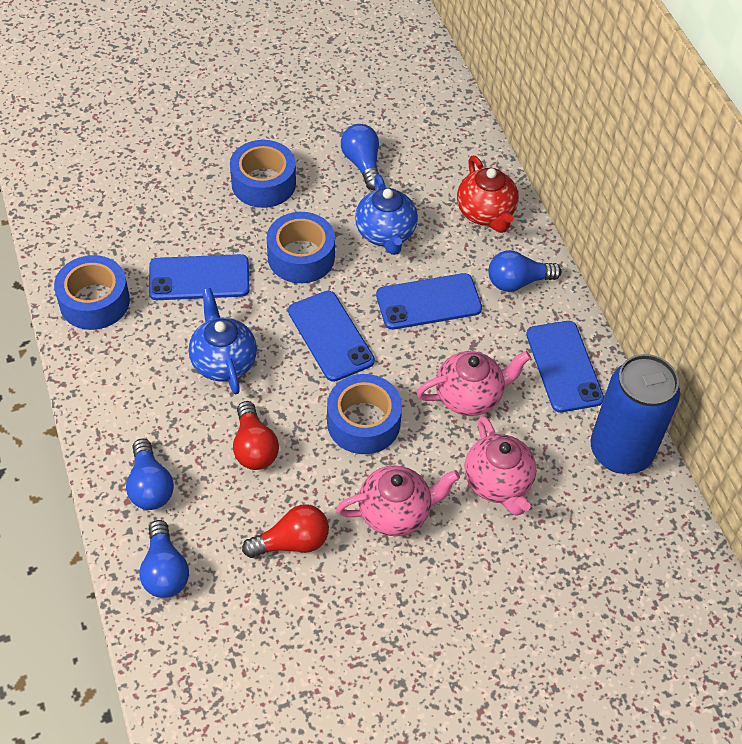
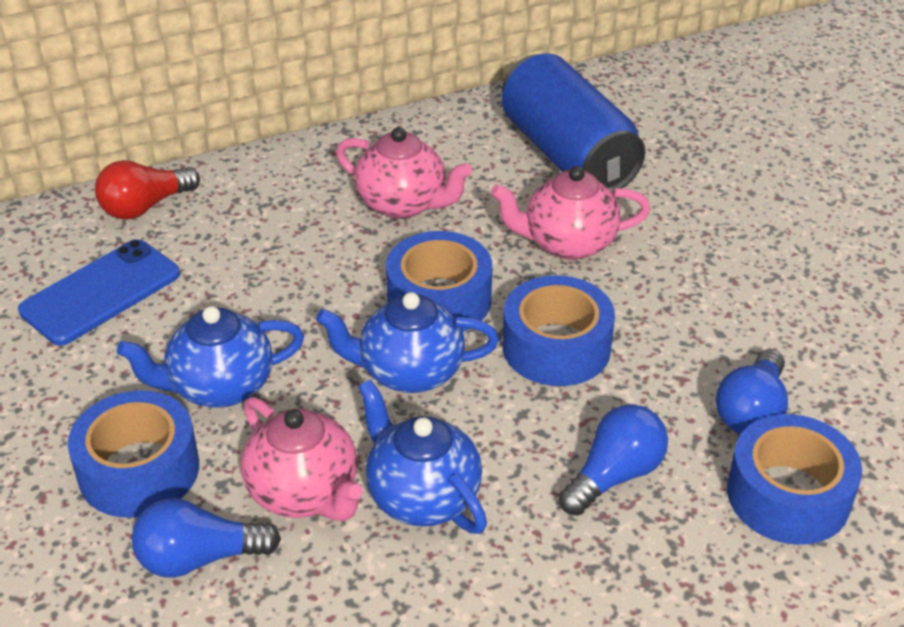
blue light bulb: 4 -> 3
blue phone: 4 -> 1
blue teapot: 2 -> 3
red light bulb: 2 -> 1
red teapot: 1 -> 0

